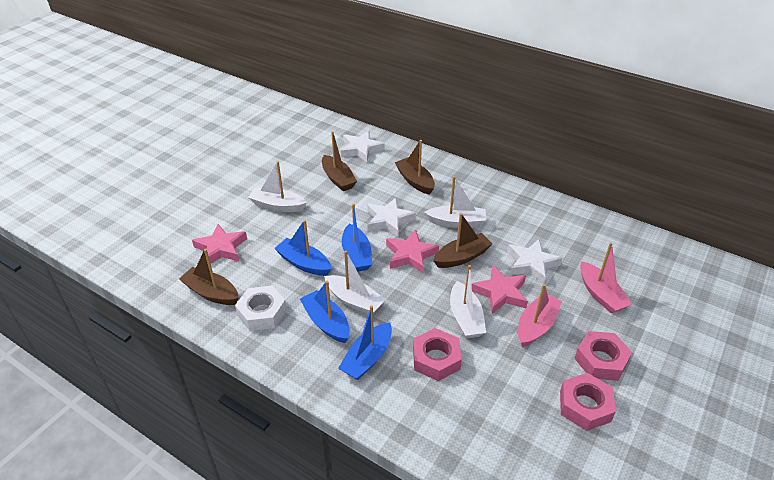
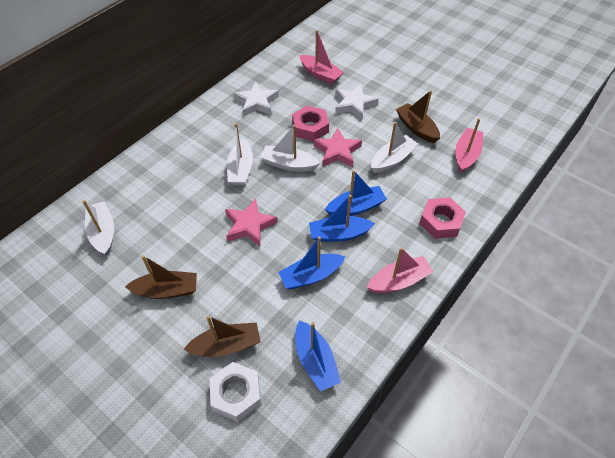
brown boat: 4 -> 3
pink boat: 2 -> 3
pink nut: 3 -> 2
pink star: 3 -> 2
white star: 3 -> 2

